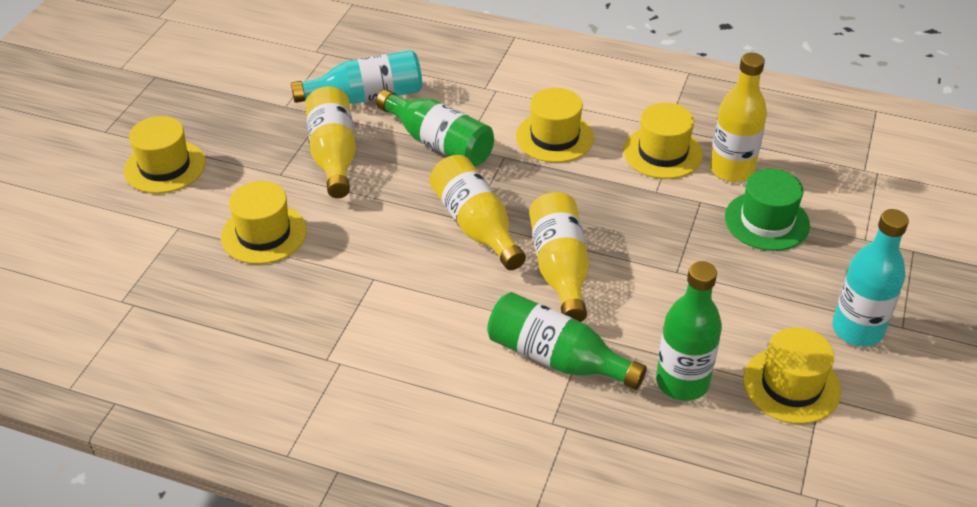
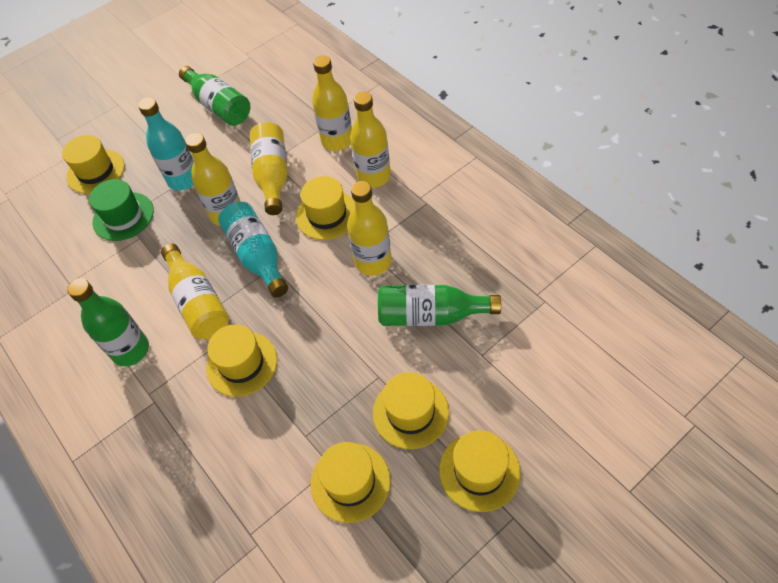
yellow bottle: 4 -> 6
yellow hat: 5 -> 6

